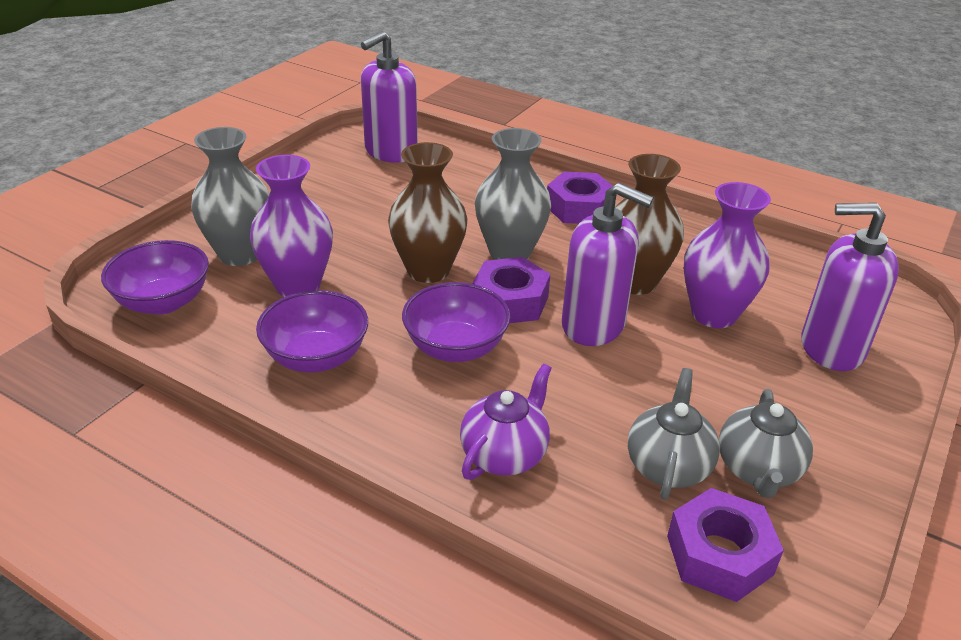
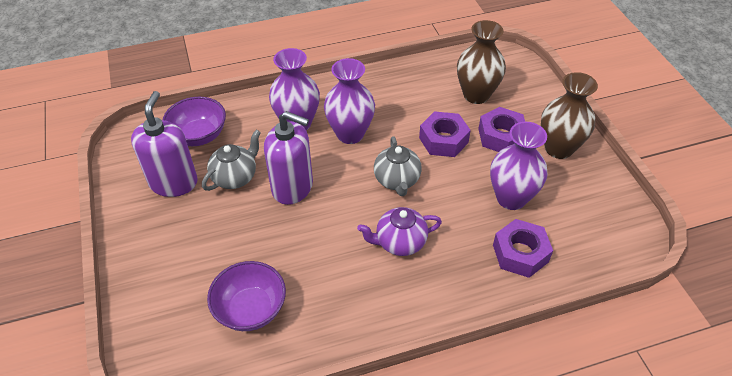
grey vase: 2 -> 0
purple bowl: 3 -> 2
purple soap dispenser: 3 -> 2
purple vase: 2 -> 3

